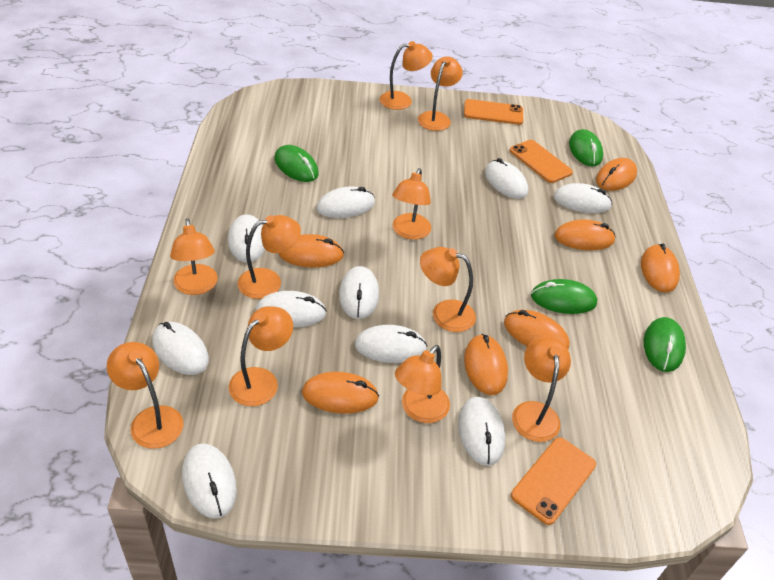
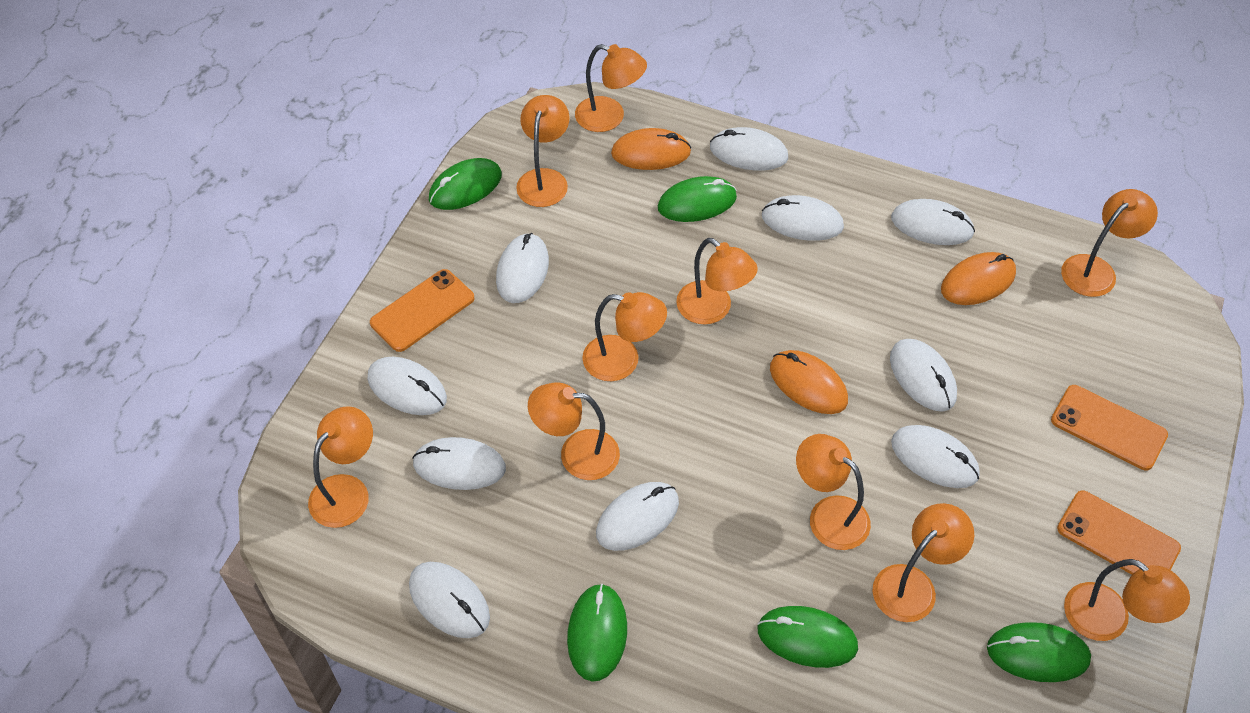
green mouse: 4 -> 5
orange mouse: 7 -> 3

